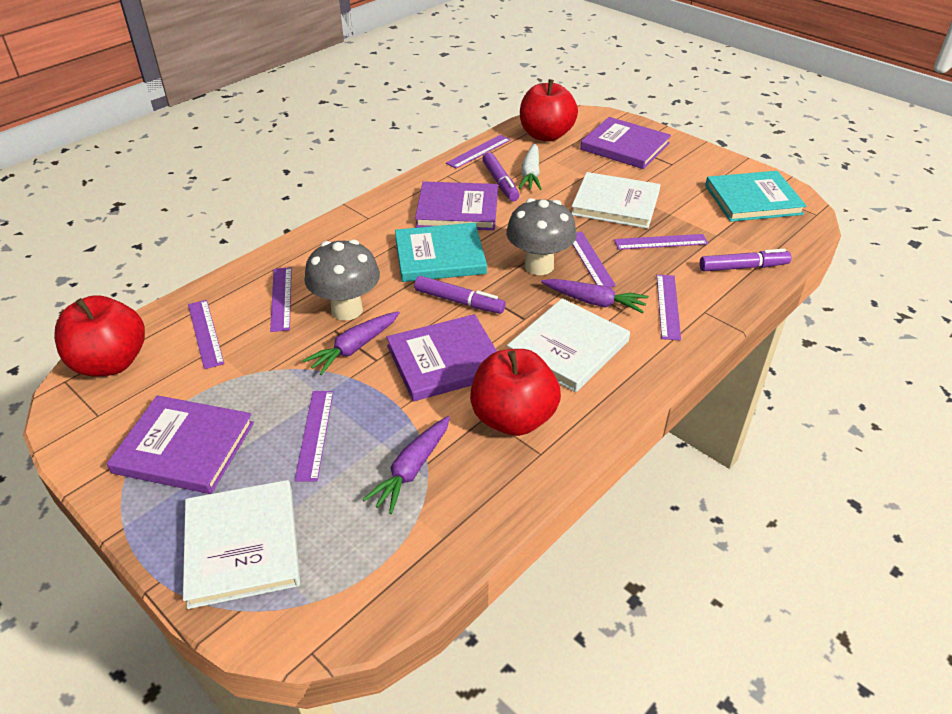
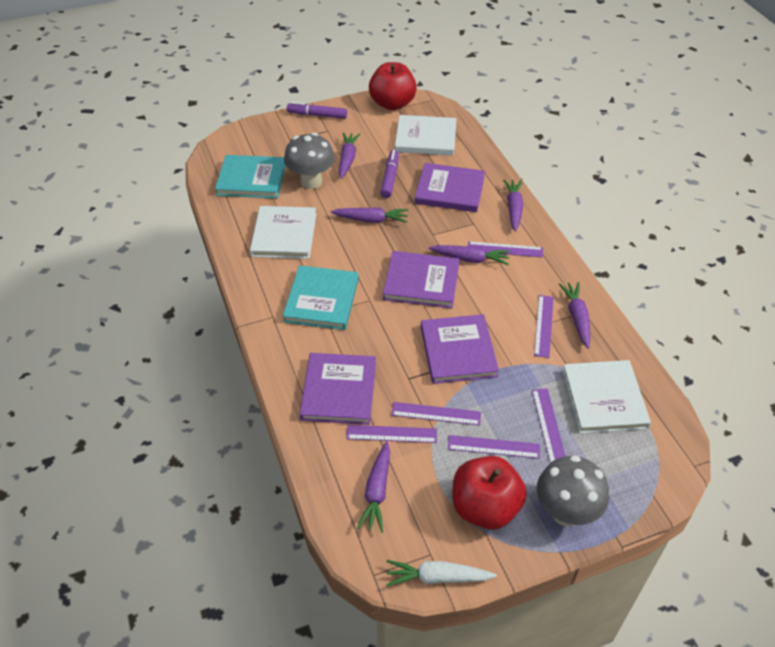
purple carrot: 3 -> 6
purple marker: 3 -> 2
purple ruler: 7 -> 6
red apple: 3 -> 2

